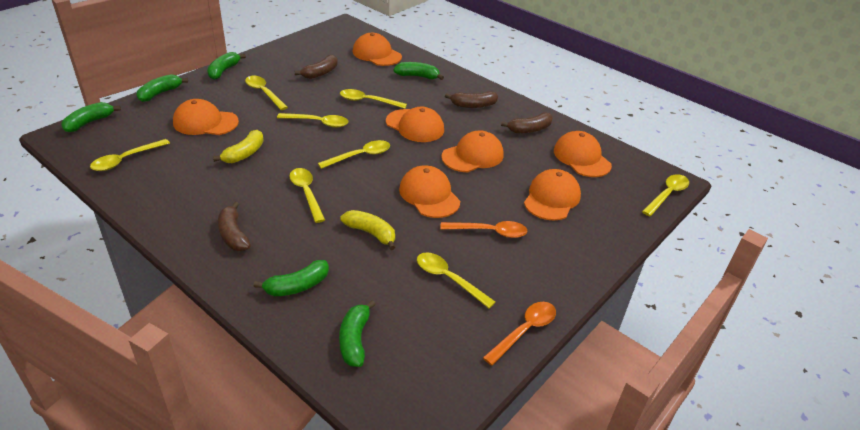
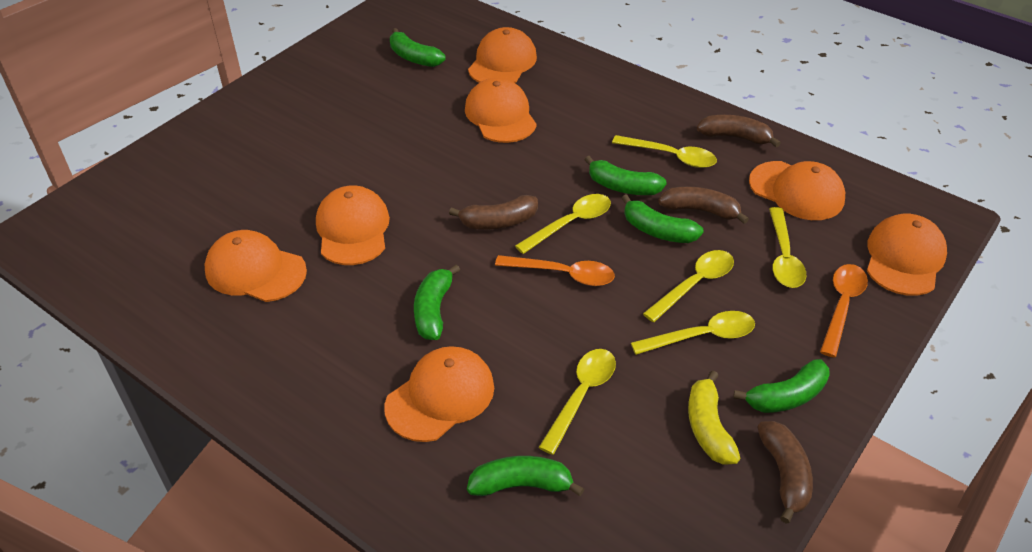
yellow banana: 2 -> 1
yellow spoon: 8 -> 6

